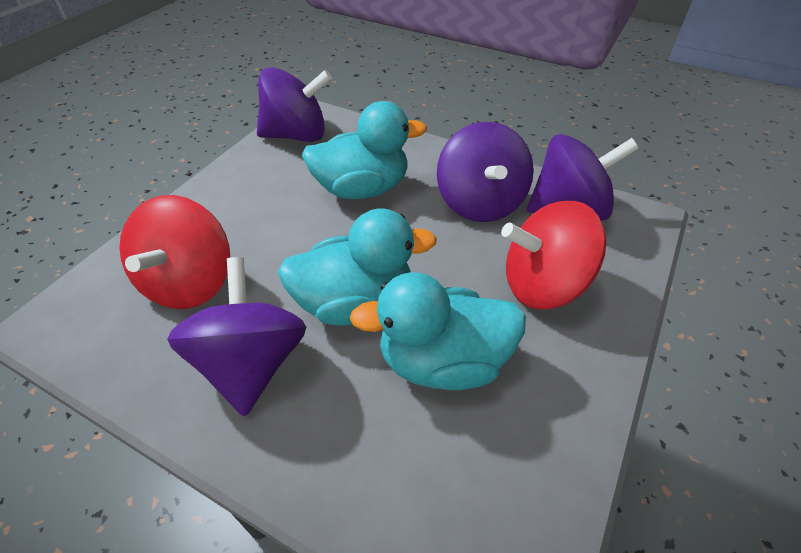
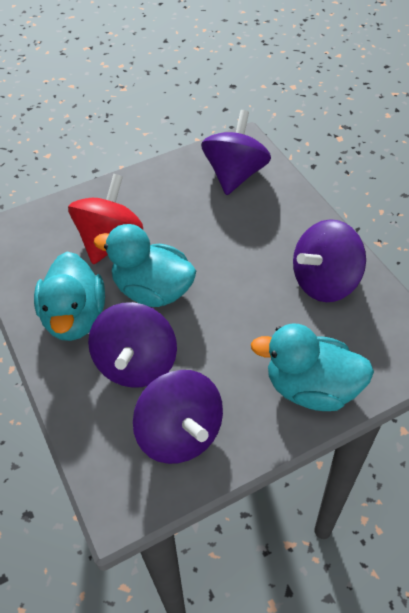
red spinning top: 2 -> 1

